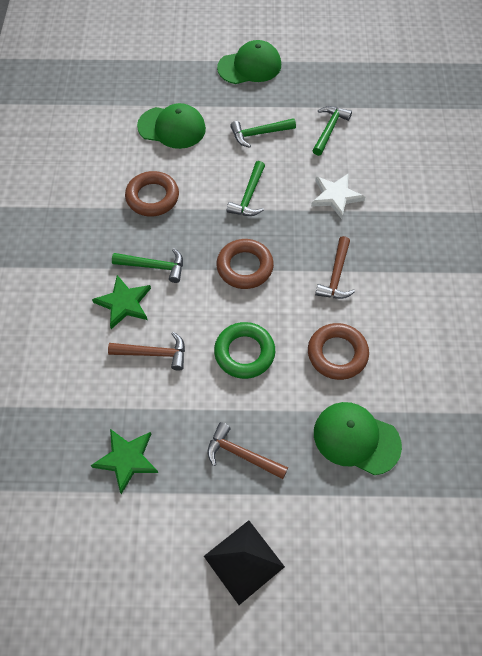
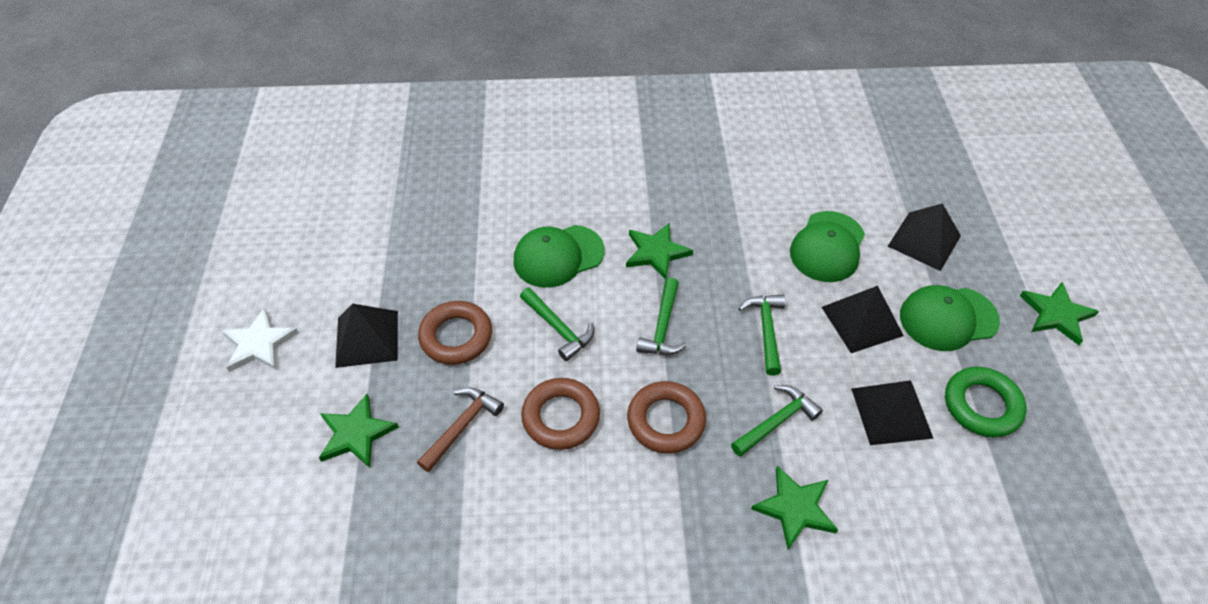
black pyramid: 1 -> 4
brown hammer: 3 -> 1
green star: 2 -> 4

